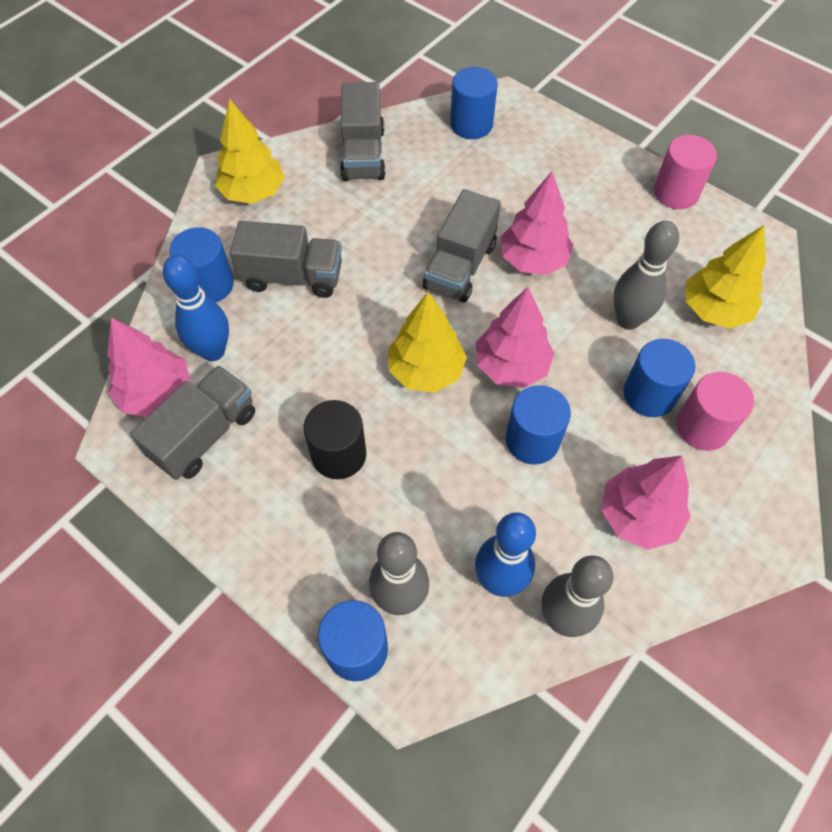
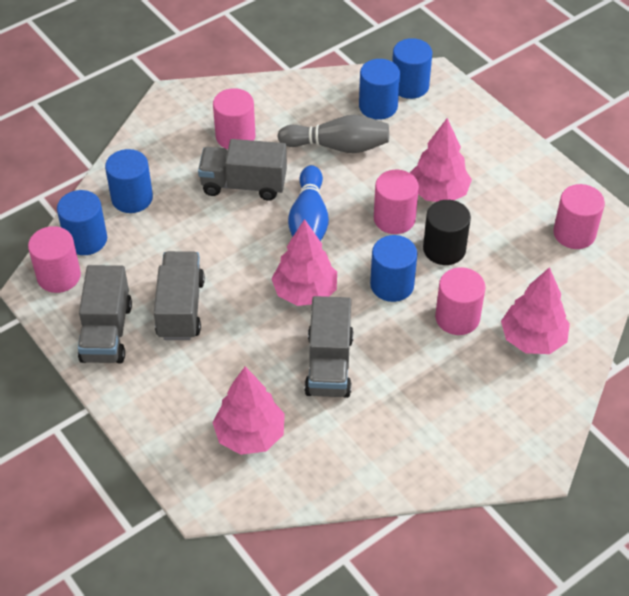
blue bowling pin: 2 -> 1
grey bowling pin: 3 -> 1
pink cylinder: 2 -> 5
yellow tree: 3 -> 0

